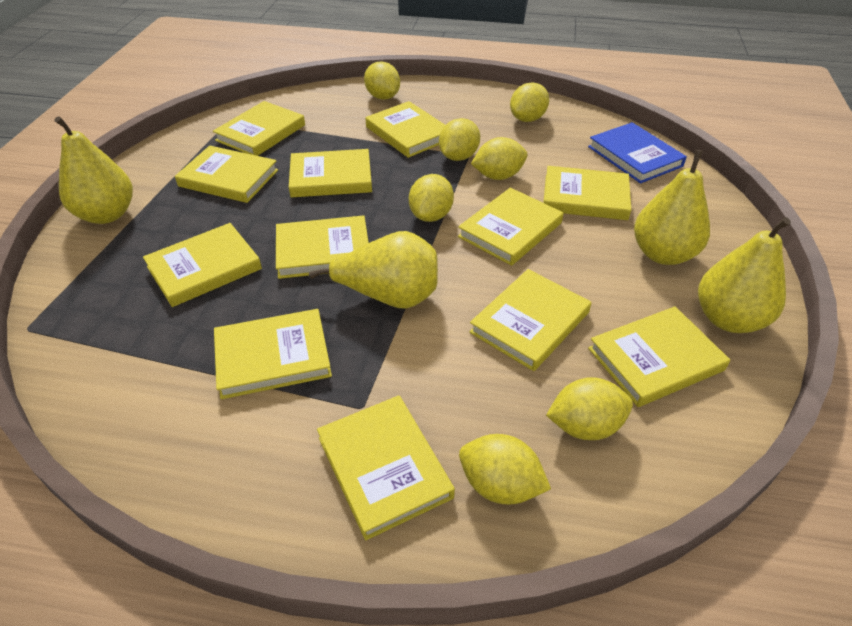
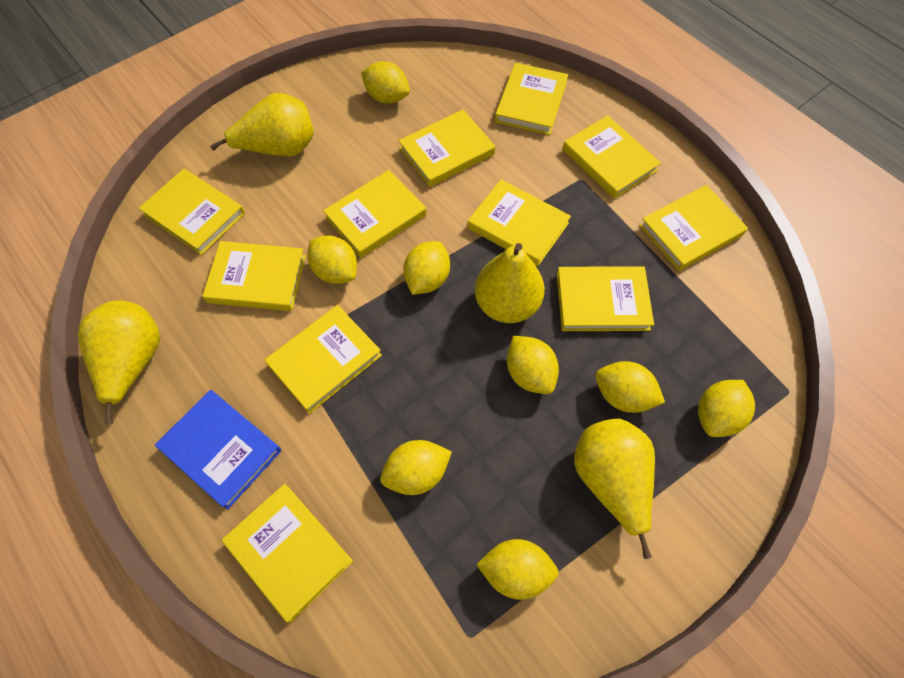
yellow book: 12 -> 11
yellow lemon: 7 -> 8

